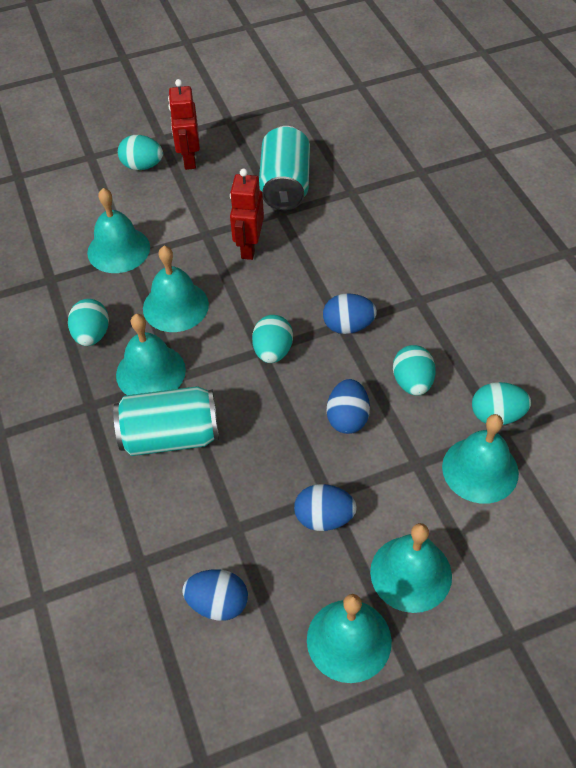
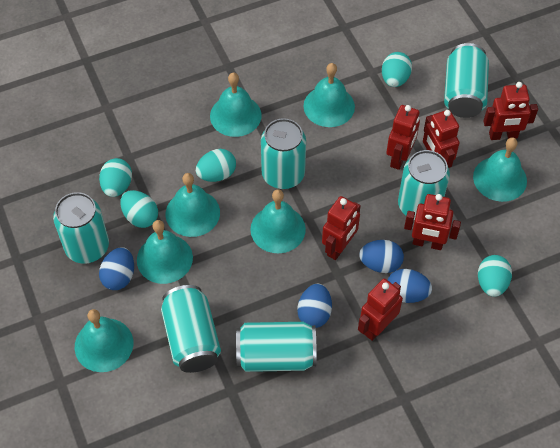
red robot: 2 -> 6
turquoise bell: 6 -> 7
turquoise can: 2 -> 6

